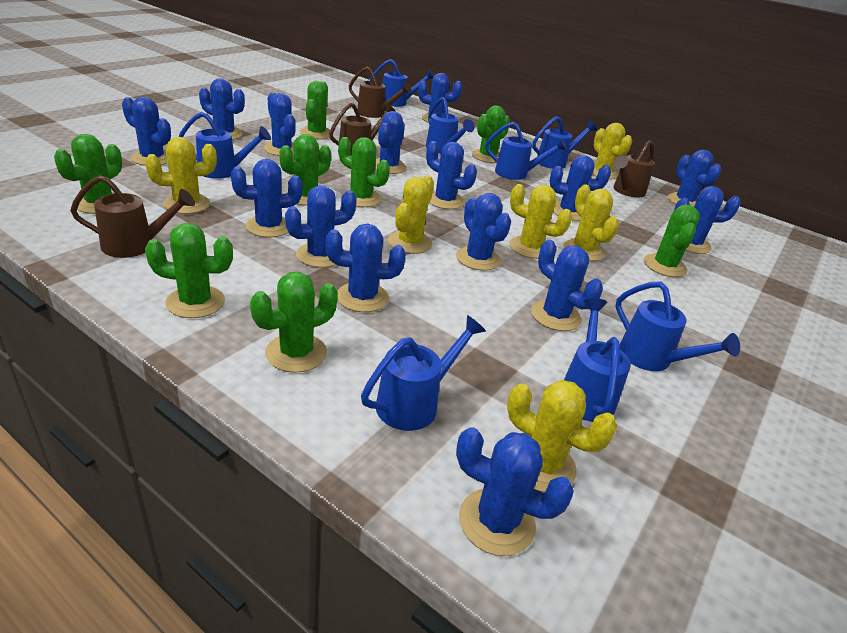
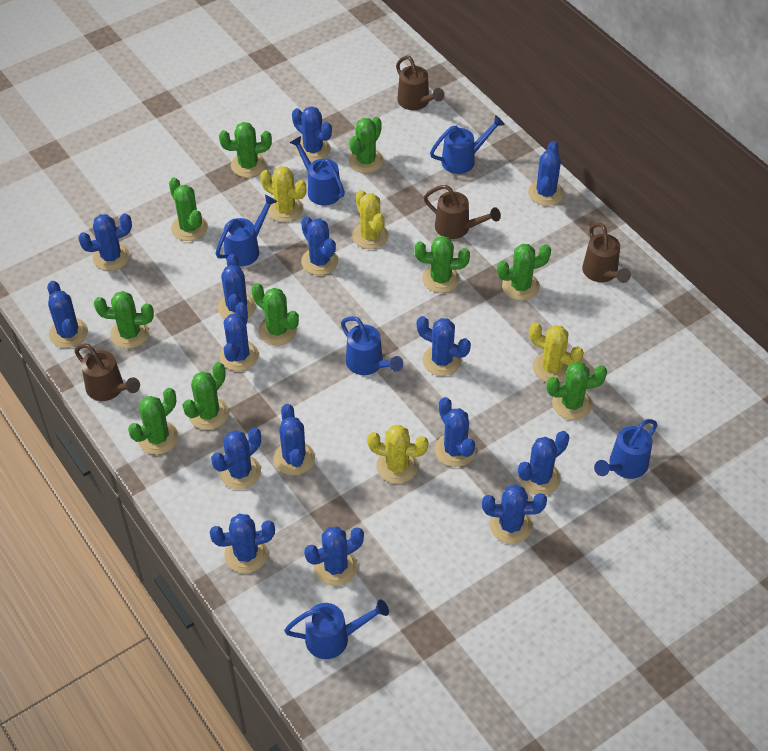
blue watering can: 8 -> 6
green cactus: 8 -> 10
yellow cactus: 6 -> 4

